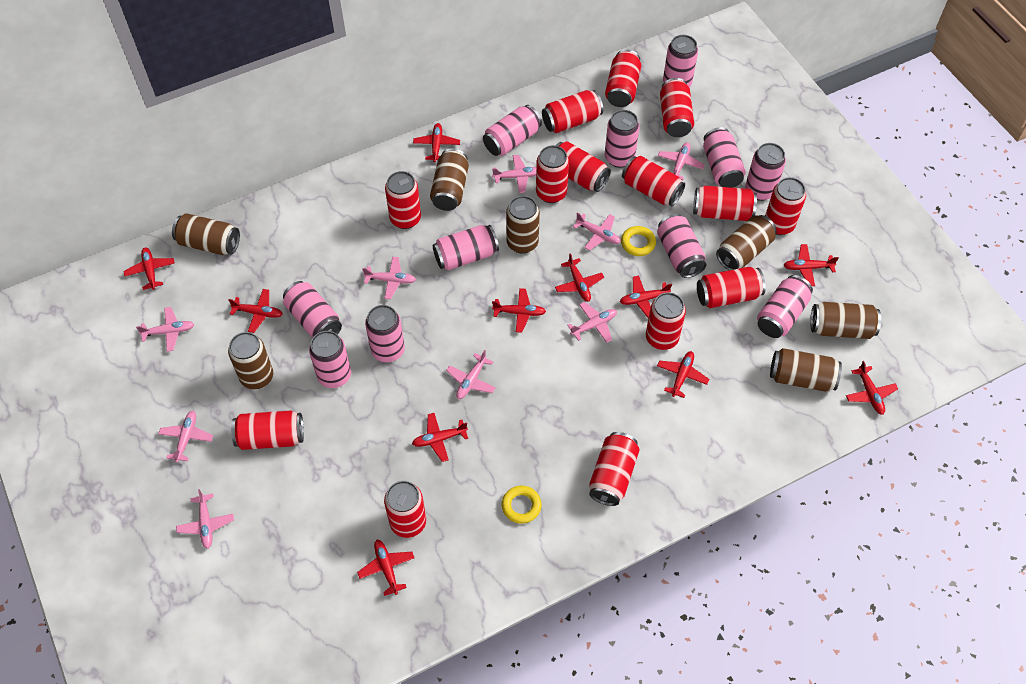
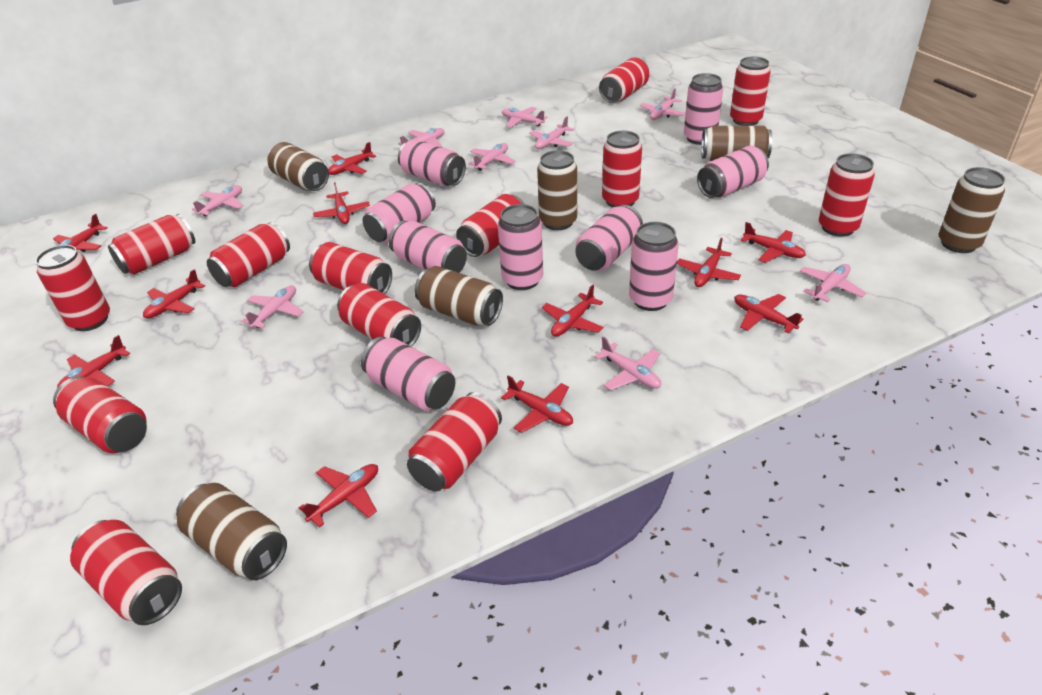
brown can: 7 -> 6
pink can: 11 -> 9
red can: 14 -> 13
yellow ring: 2 -> 0

